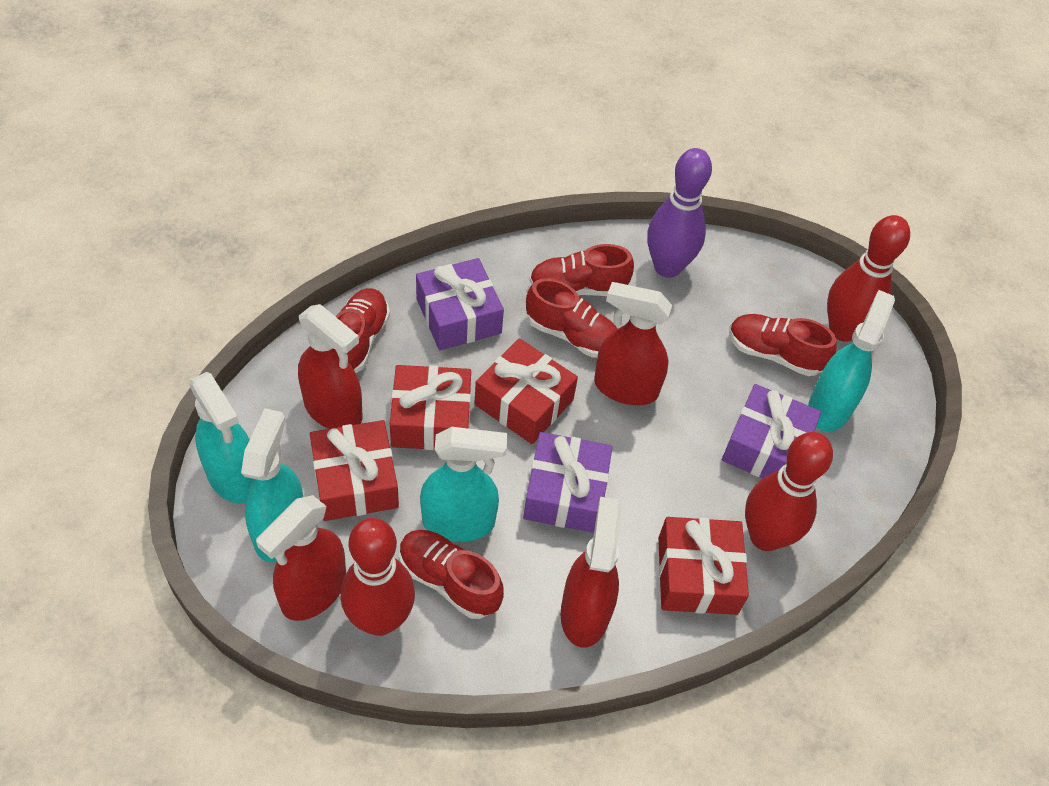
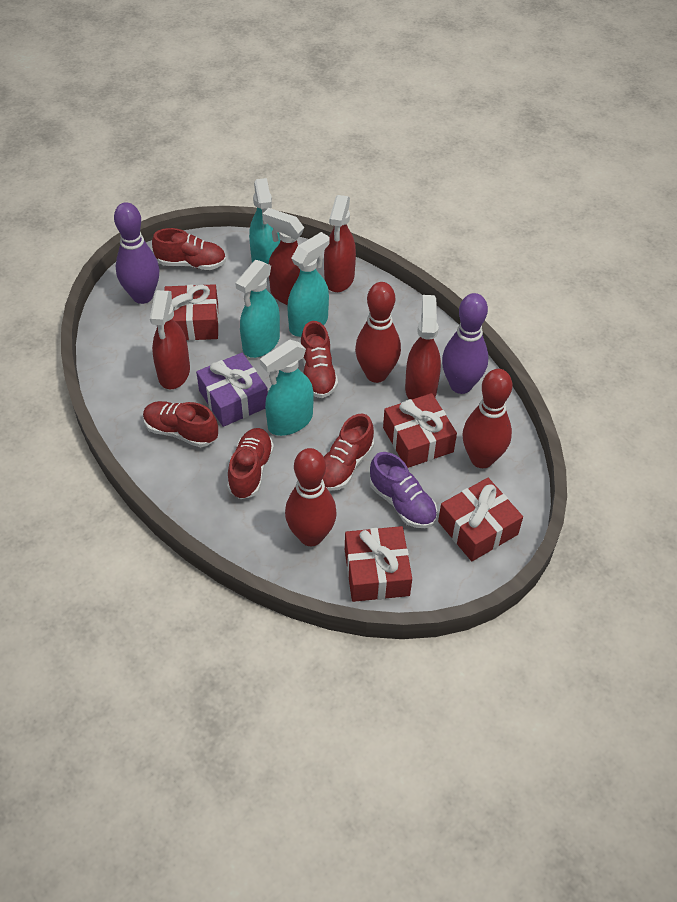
purple bowling pin: 1 -> 2
purple gift: 3 -> 1
purple shoe: 0 -> 1

